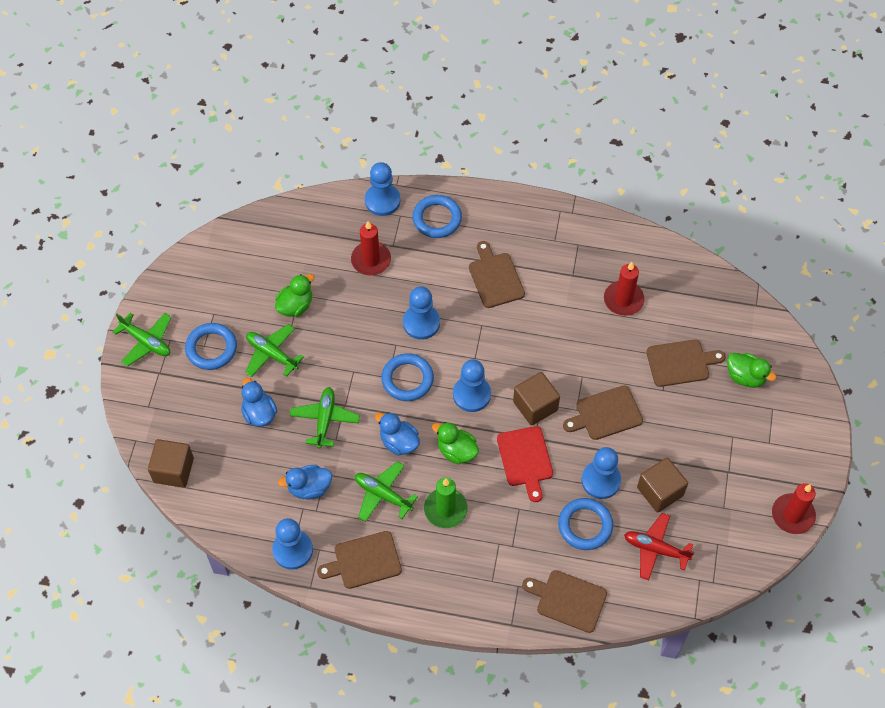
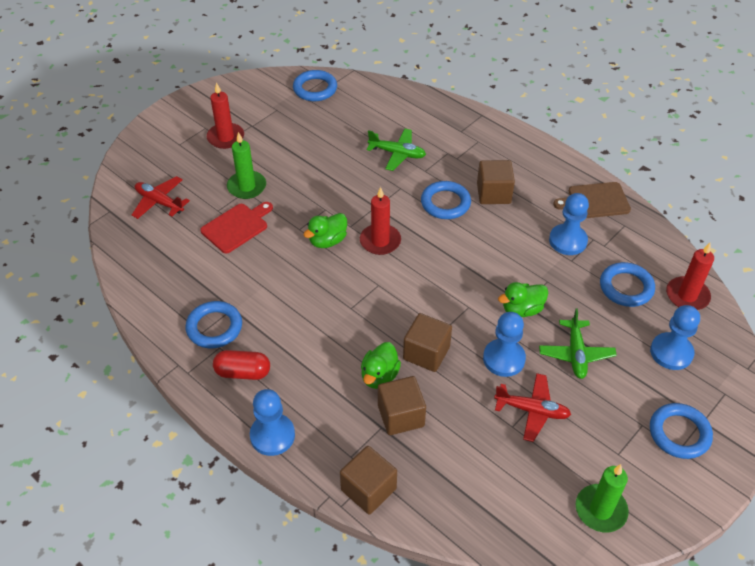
blue duck: 3 -> 0
blue pawn: 5 -> 4
blue ring: 4 -> 5
brown cube: 3 -> 4
brown cutting board: 5 -> 1
green candle: 1 -> 2
green plane: 4 -> 2
red capsule: 0 -> 1
red plane: 1 -> 2

